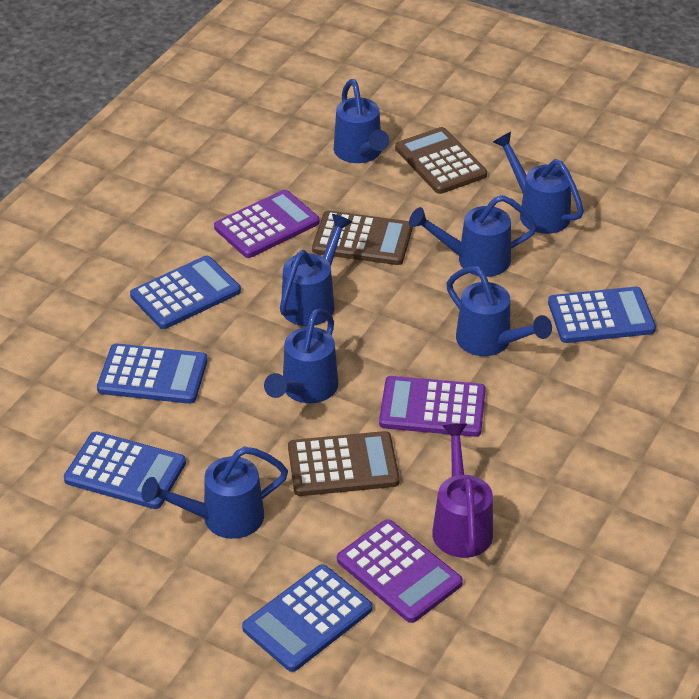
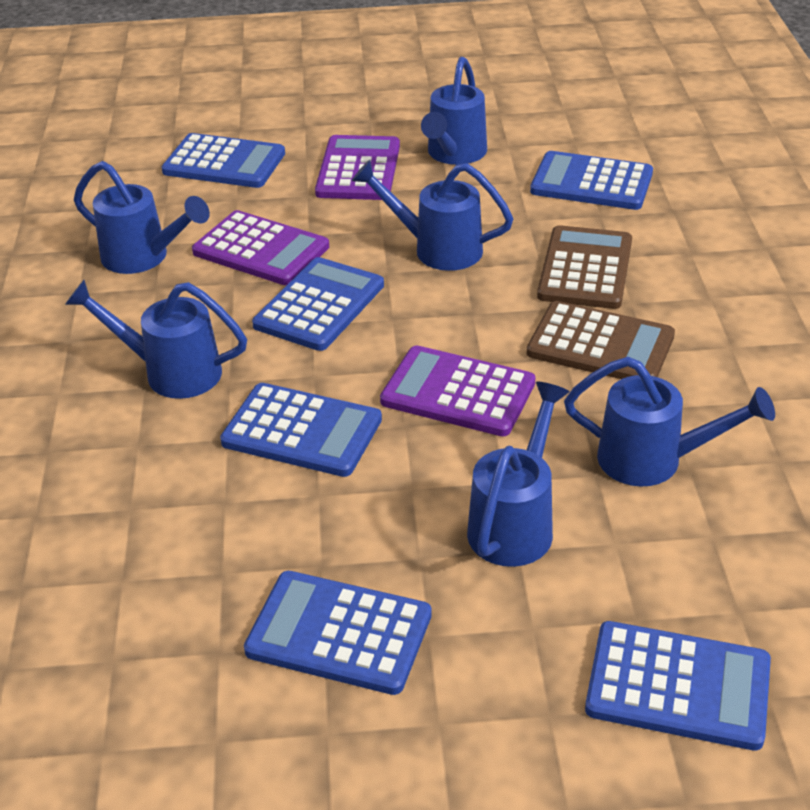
blue calculator: 5 -> 6
blue watering can: 7 -> 6
brown calculator: 3 -> 2
purple watering can: 1 -> 0

